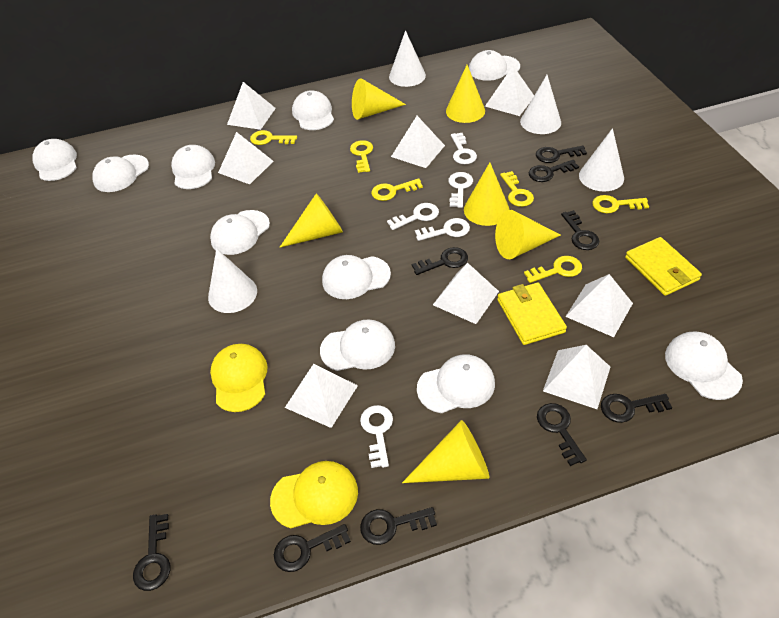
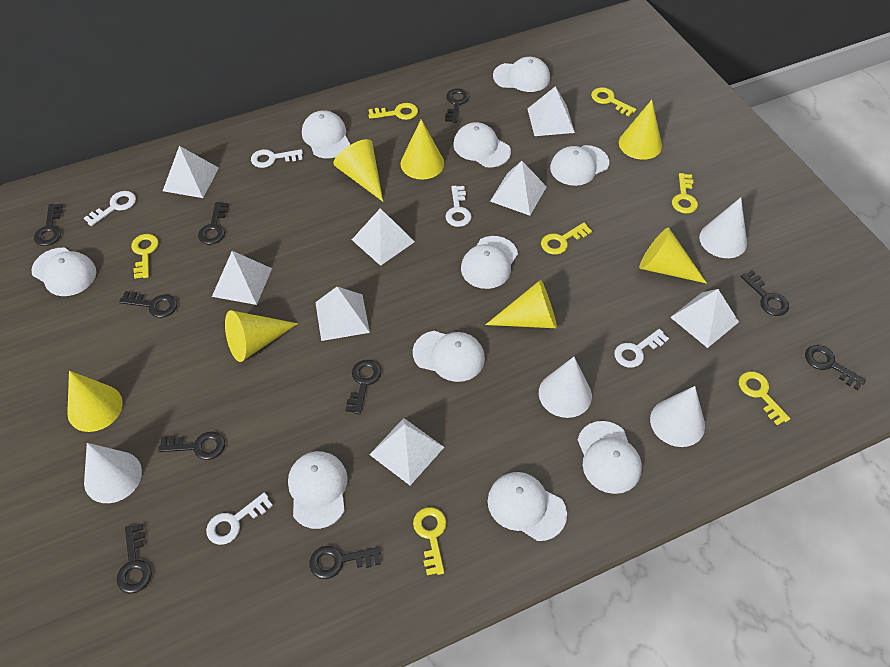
black key: 9 -> 10
yellow cap: 2 -> 0
yellow cone: 6 -> 7
yellow key: 6 -> 7
yellow wallet: 2 -> 0

